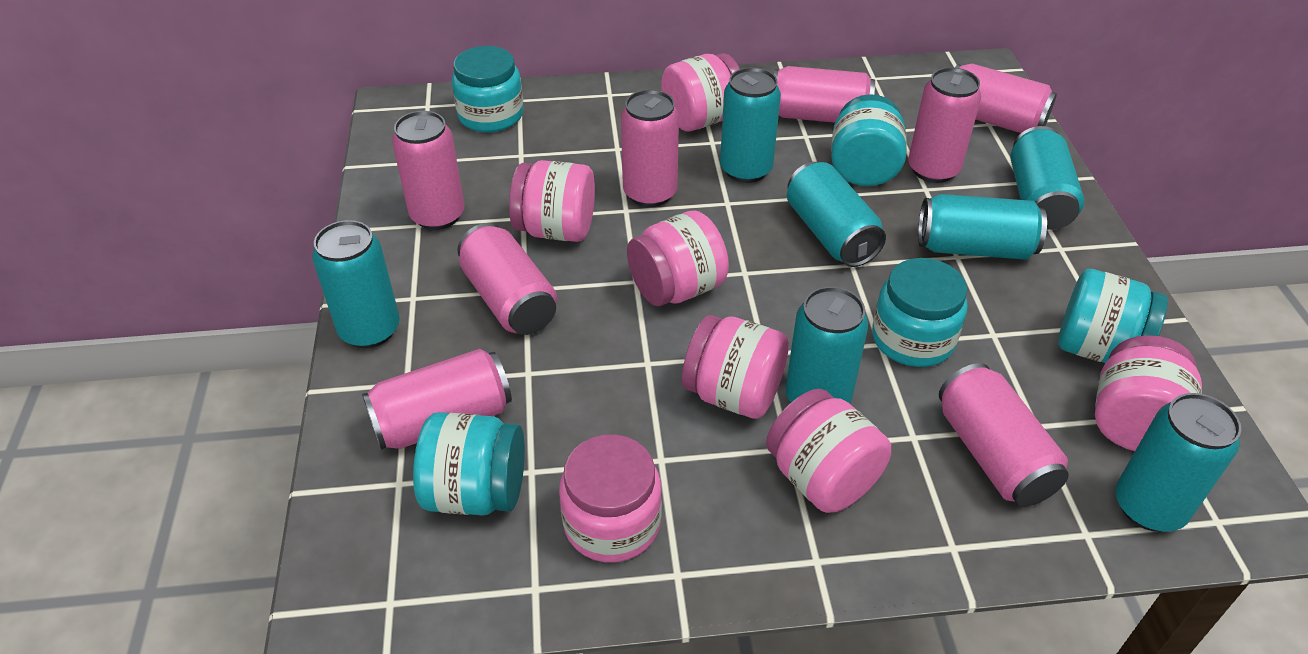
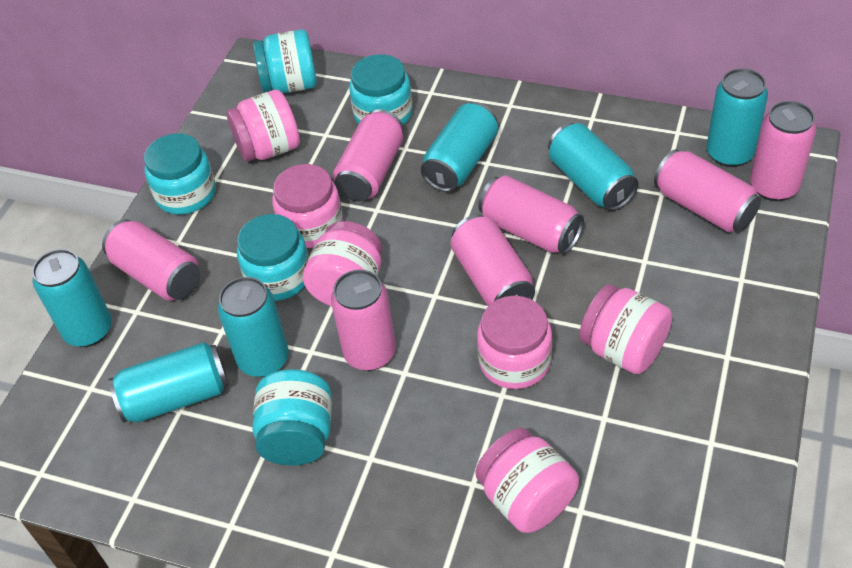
pink can: 8 -> 7
pink jar: 7 -> 6
turquoise can: 7 -> 6

